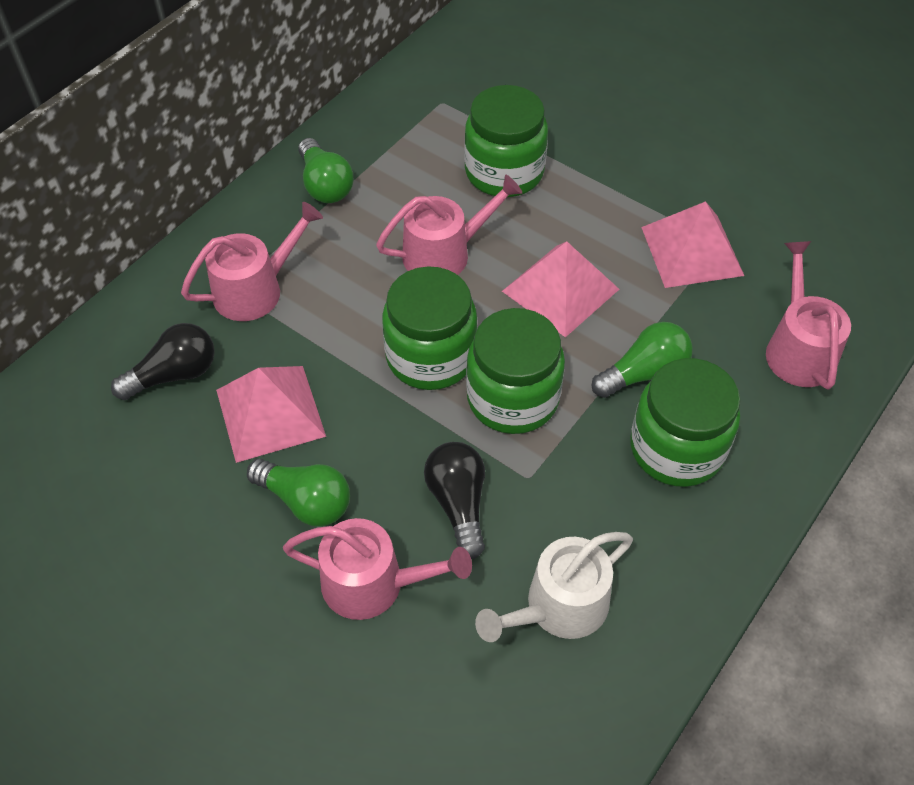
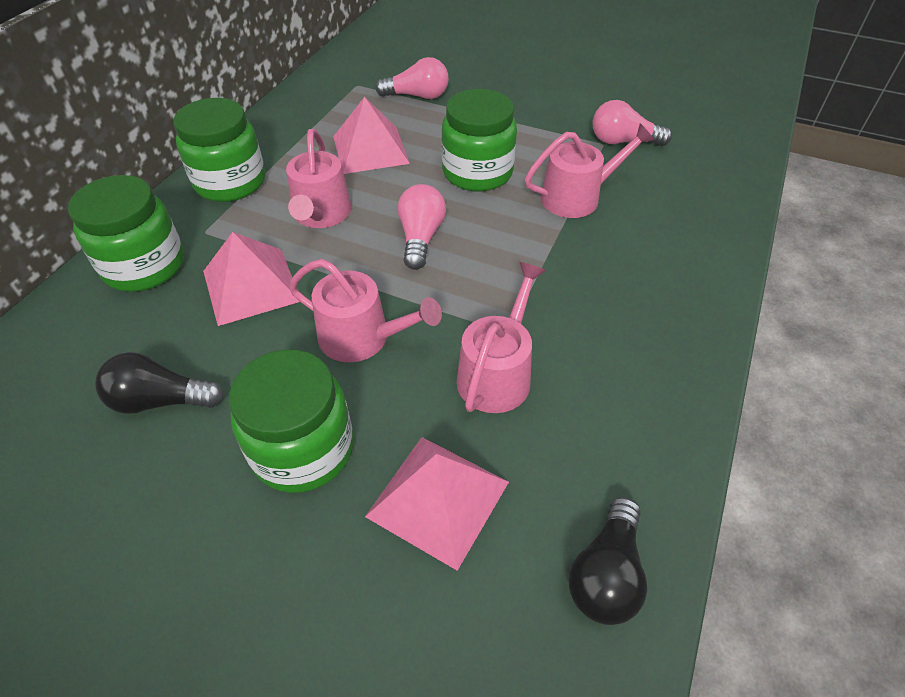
green light bulb: 3 -> 0
pink light bulb: 0 -> 3
white watering can: 1 -> 0

